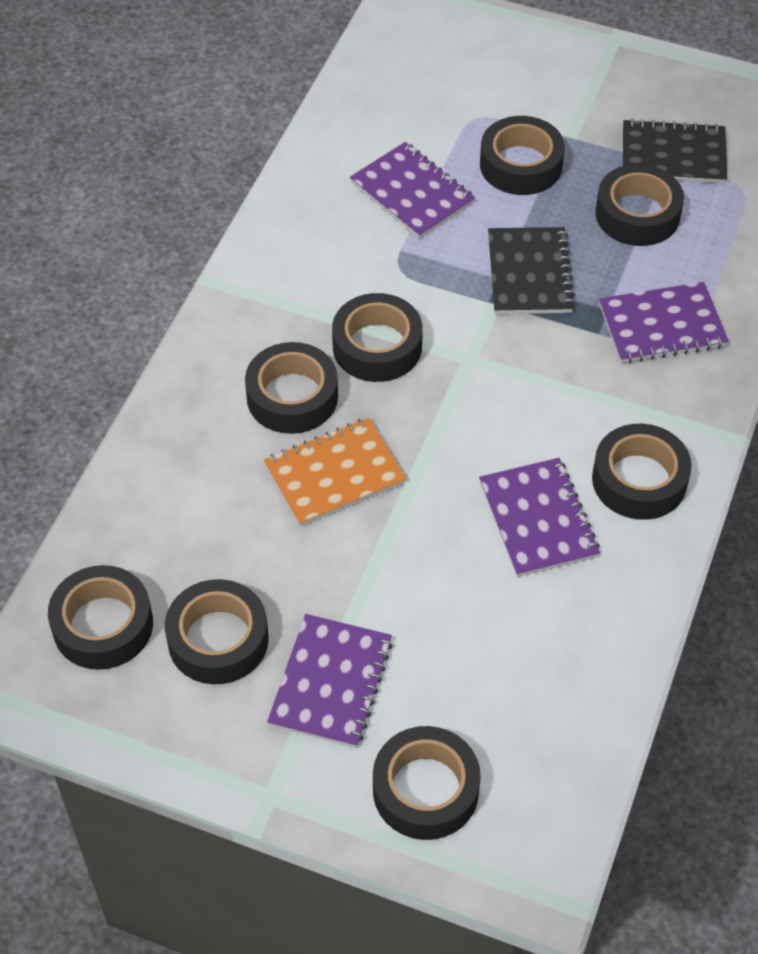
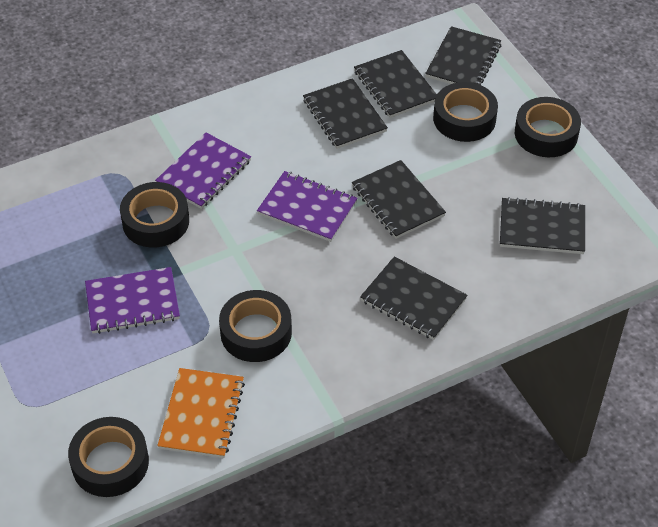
black notebook: 2 -> 6
black tape: 8 -> 5
purple notebook: 4 -> 3

